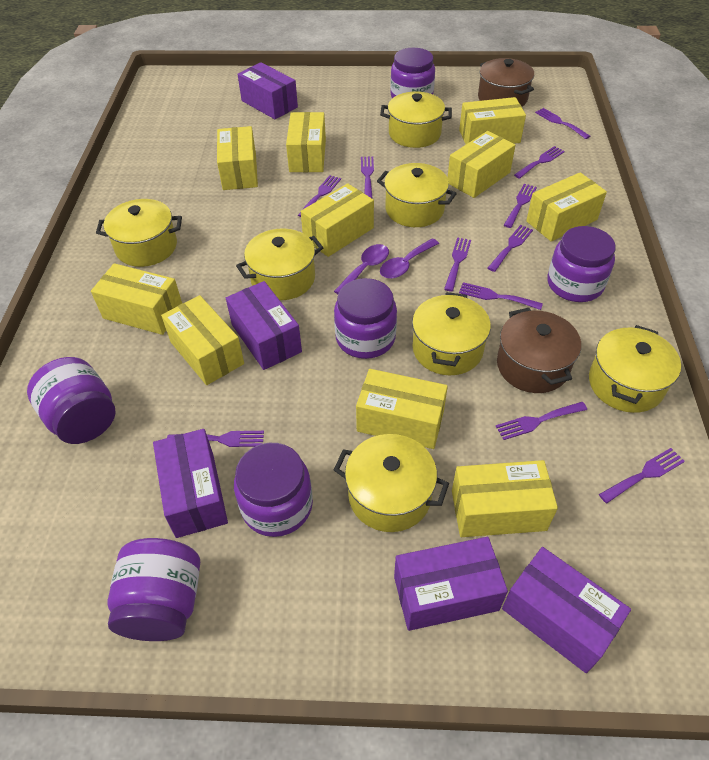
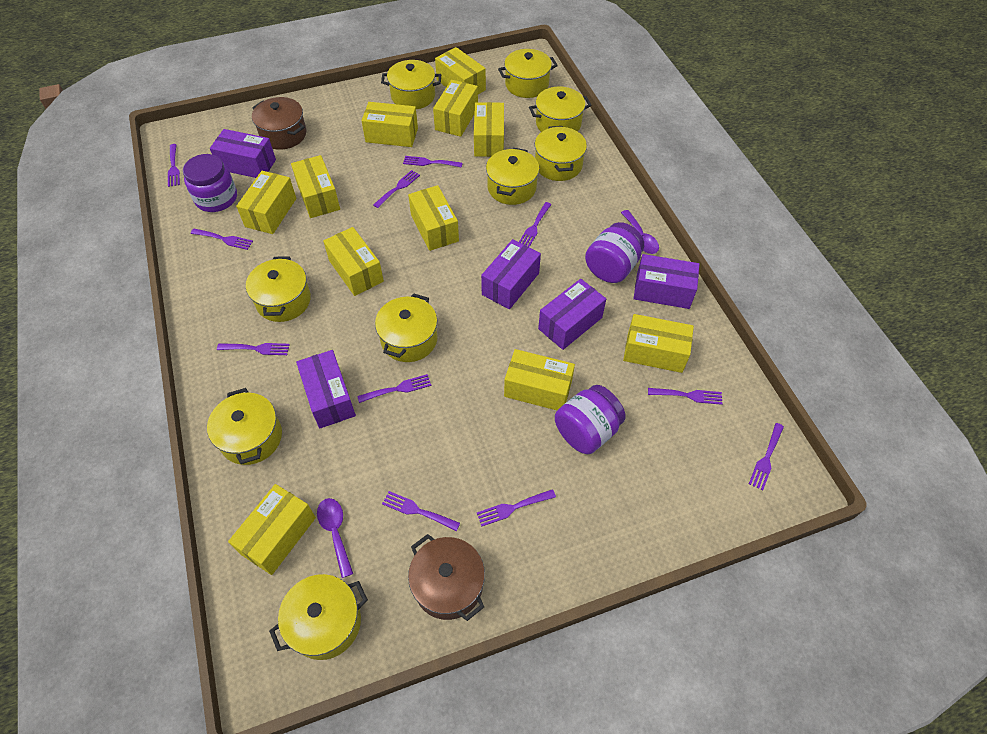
purple jar: 6 -> 3
yellow box: 10 -> 11
yellow pot: 7 -> 9

